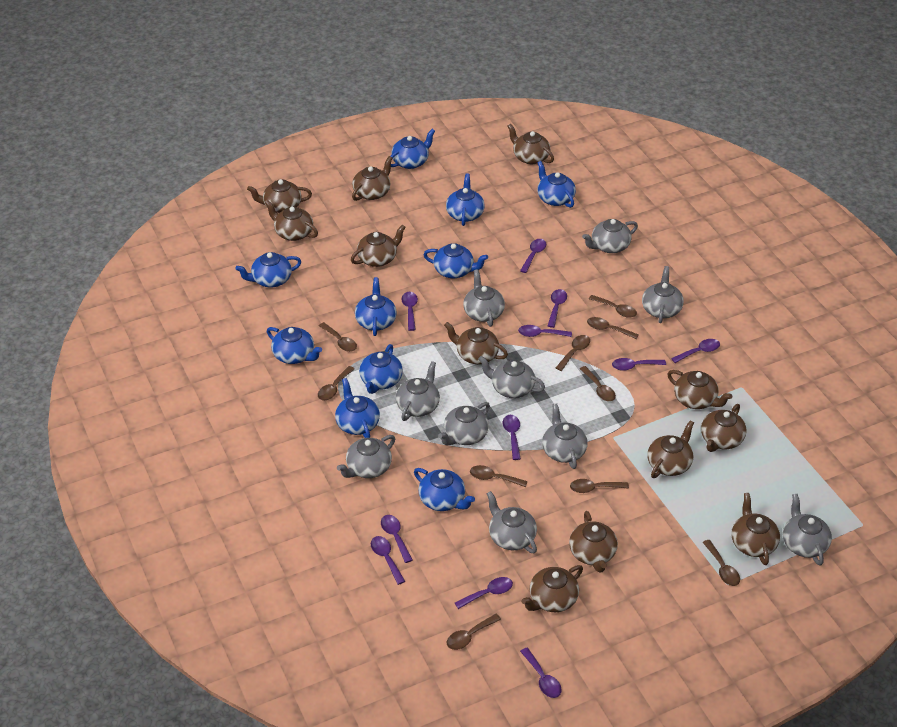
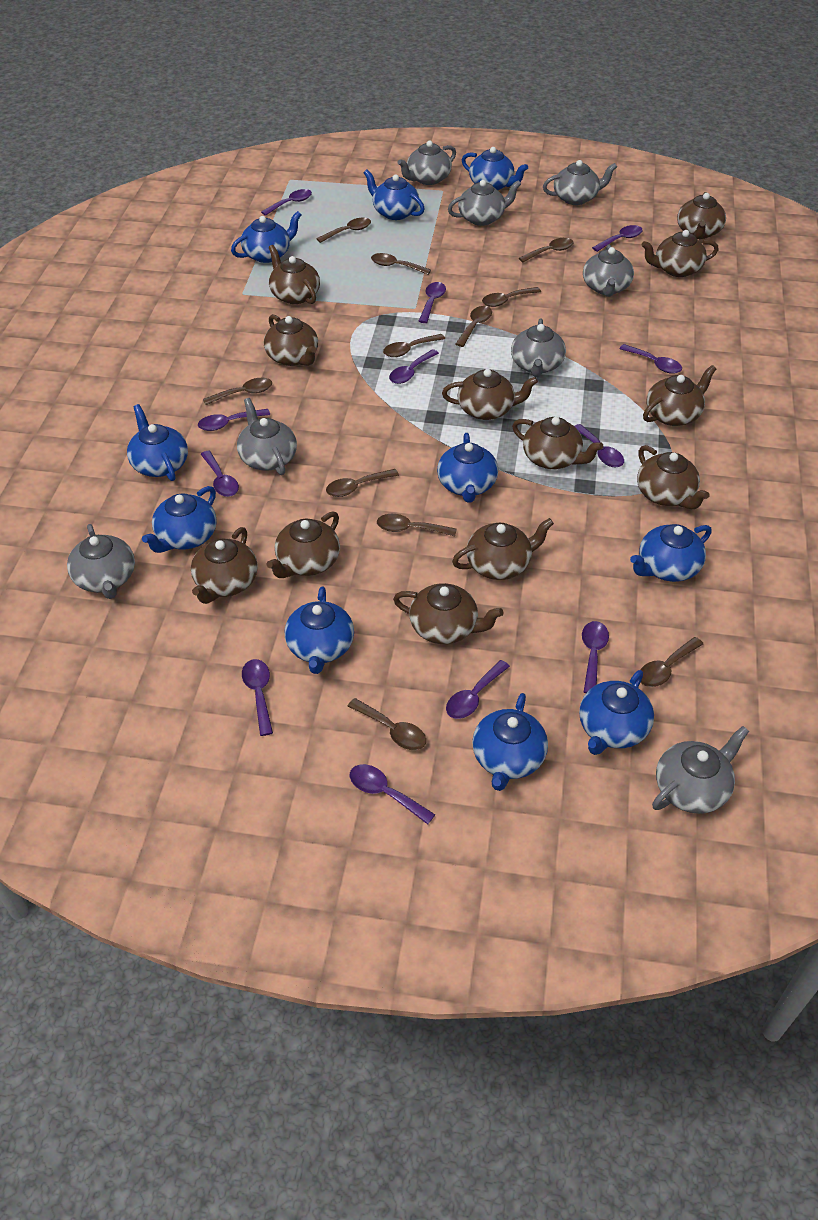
brown spoon: 10 -> 11
grey teapot: 10 -> 8
purple spoon: 11 -> 12

